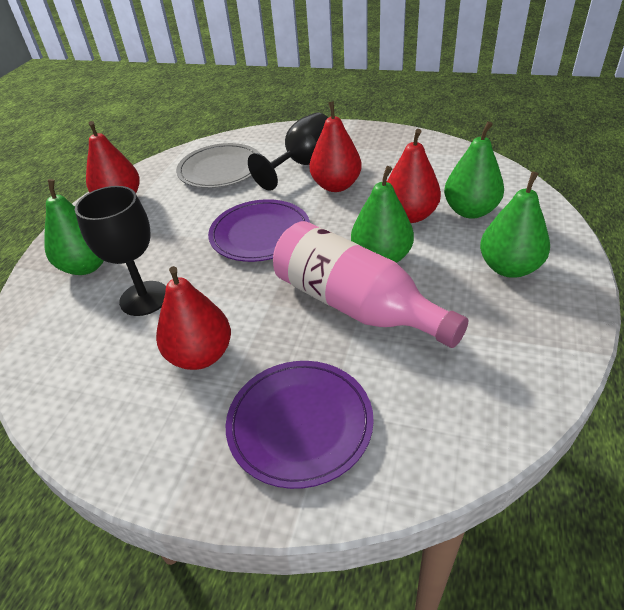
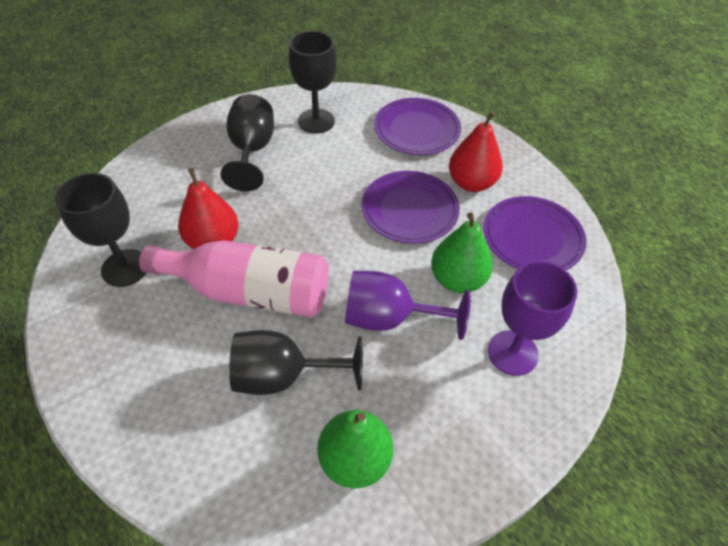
black goblet: 2 -> 4
green pear: 4 -> 2
grey plate: 1 -> 0
purple goblet: 0 -> 2
purple plate: 2 -> 3
red pear: 4 -> 2

